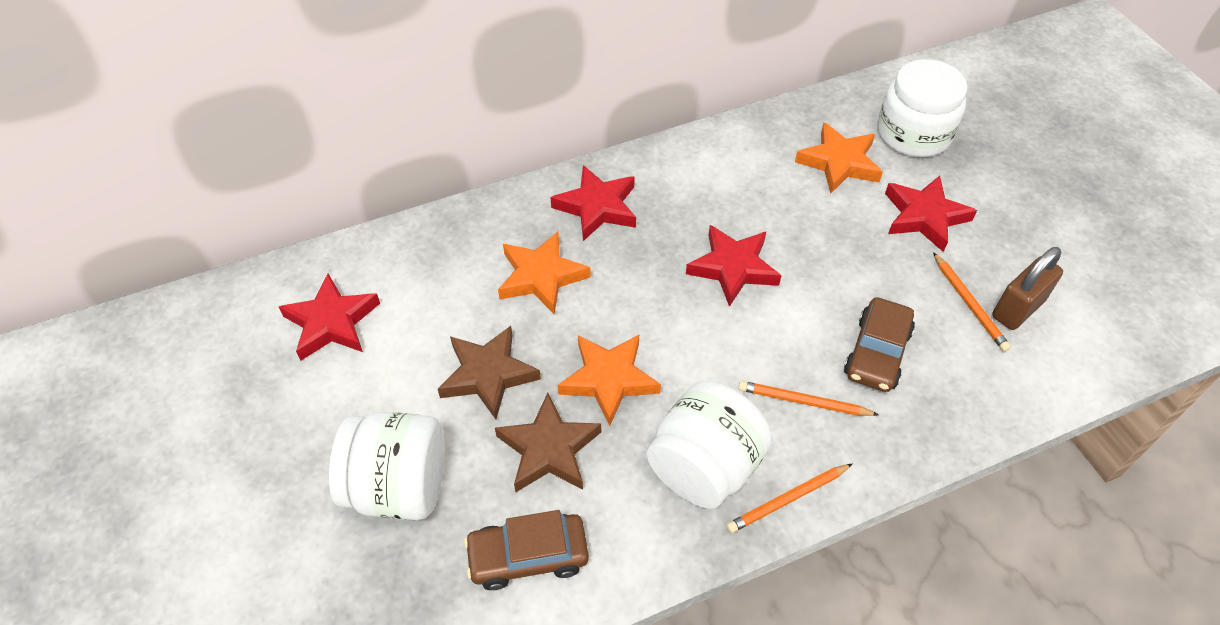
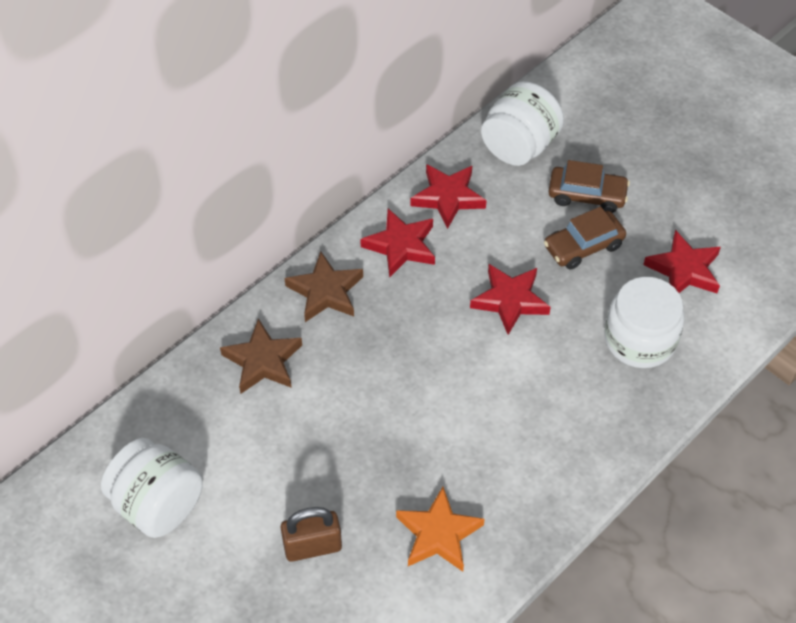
orange pencil: 3 -> 0
orange star: 3 -> 1

